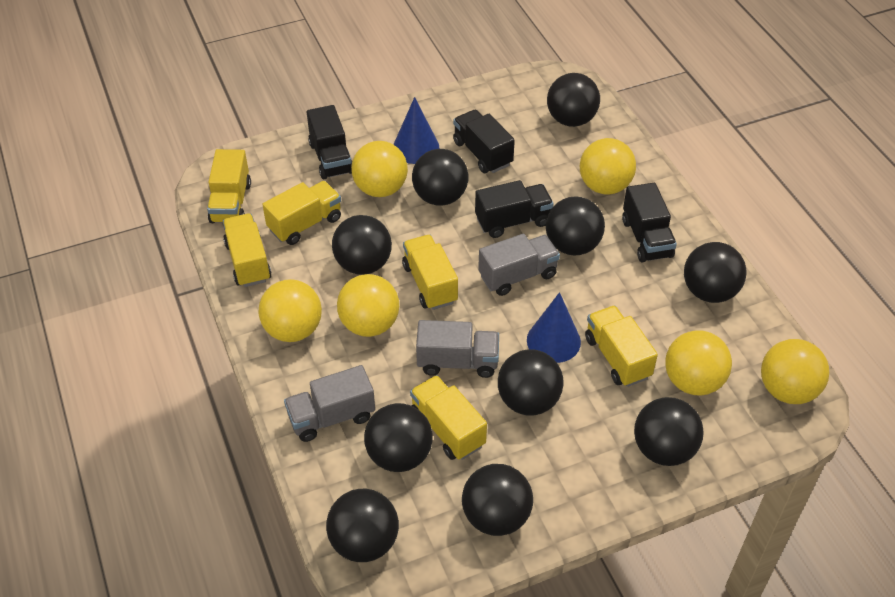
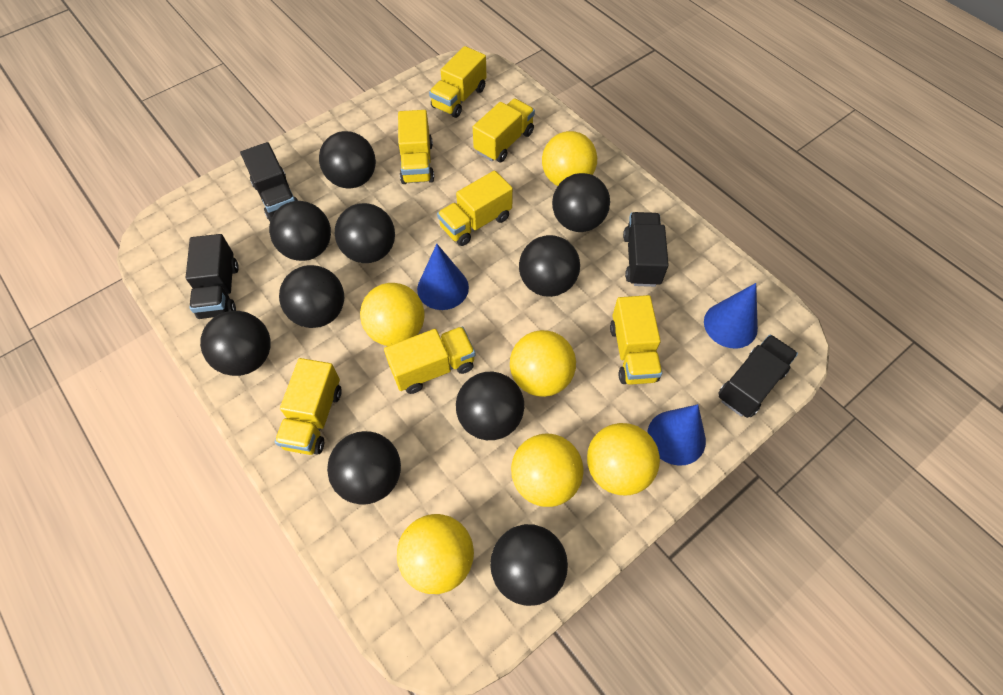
blue cone: 2 -> 3
grey truck: 3 -> 0
yellow truck: 6 -> 7

